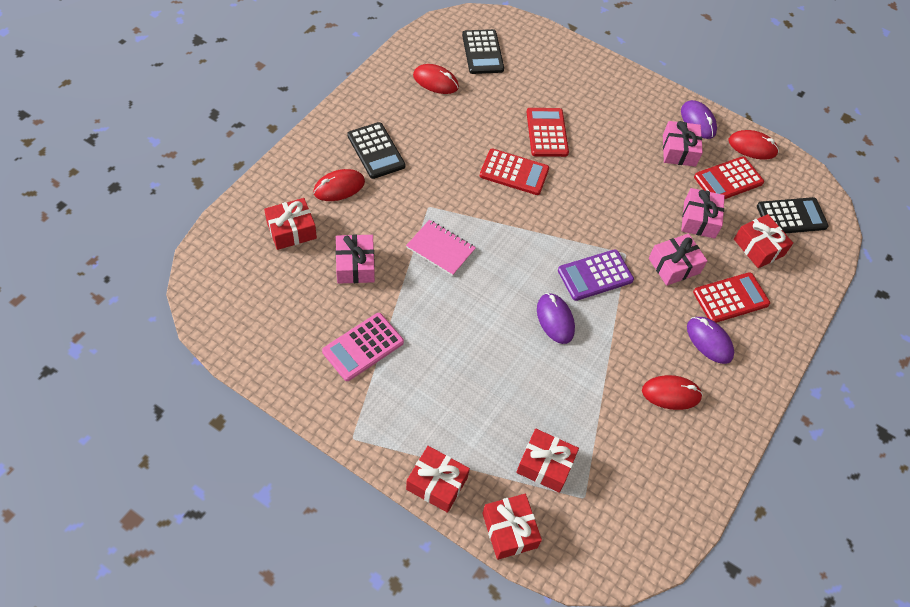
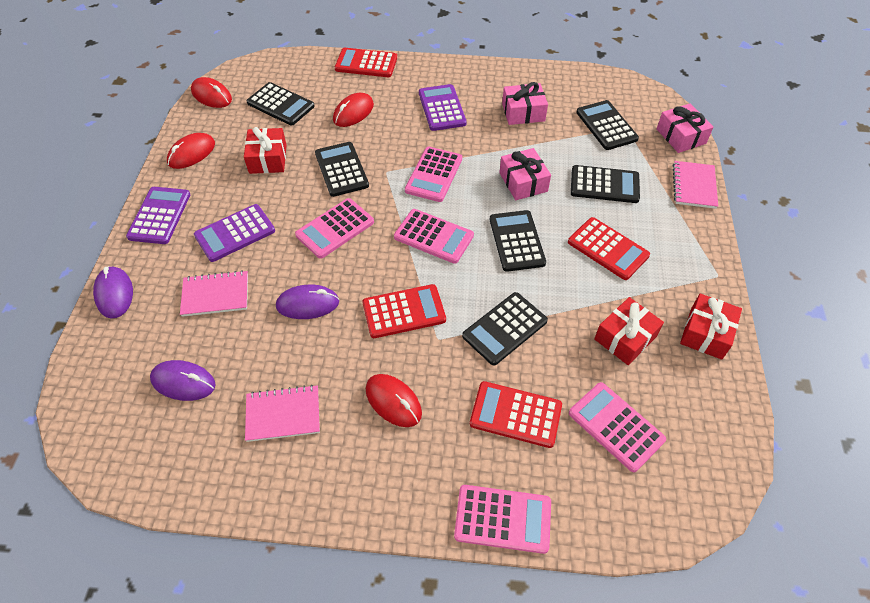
black calculator: 3 -> 6
pink calculator: 1 -> 5
pink gift: 4 -> 3
pink notebook: 1 -> 3
purple calculator: 1 -> 3
red gift: 5 -> 3

